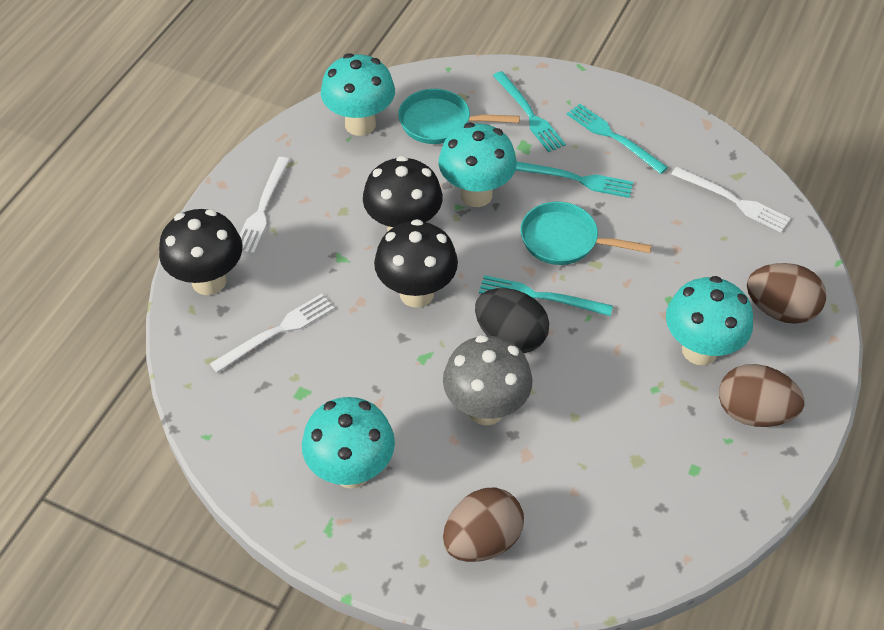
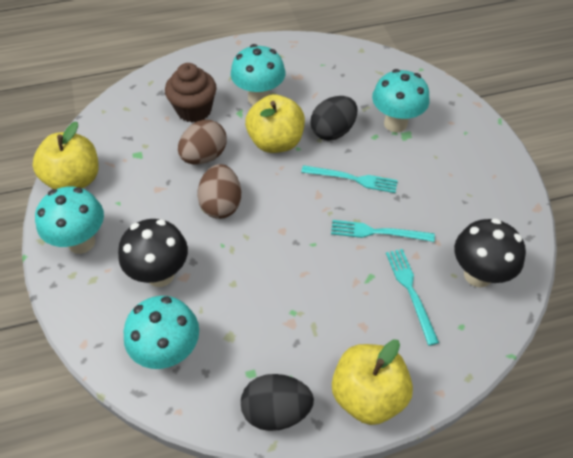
black egg: 1 -> 2
black mushroom: 3 -> 2
brown cupcake: 0 -> 1
brown egg: 3 -> 2
grey mushroom: 1 -> 0
turquoise fork: 4 -> 3
turquoise pan: 2 -> 0
white fork: 3 -> 0
yellow apple: 0 -> 3

